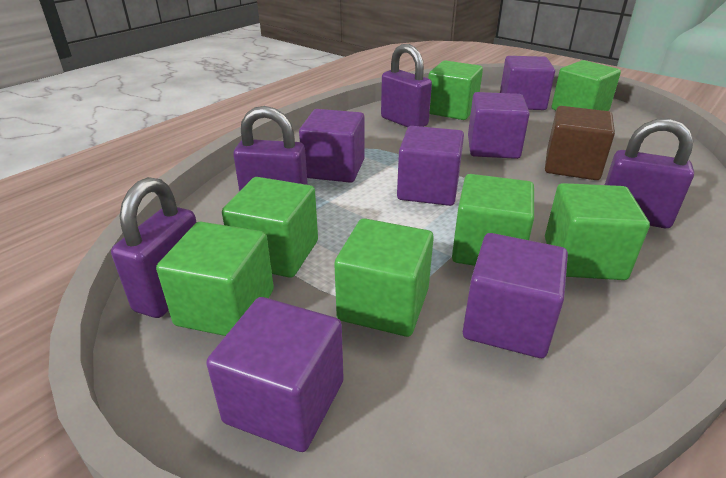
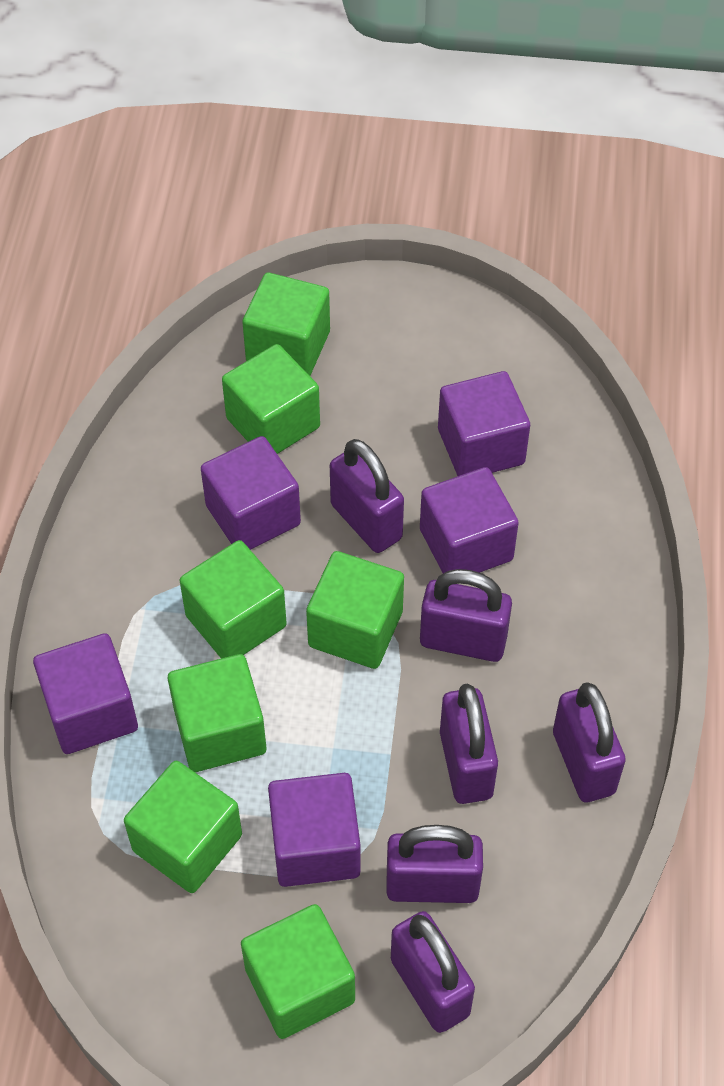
brown cube: 1 -> 0
purple cube: 6 -> 5
purple padlock: 4 -> 6

